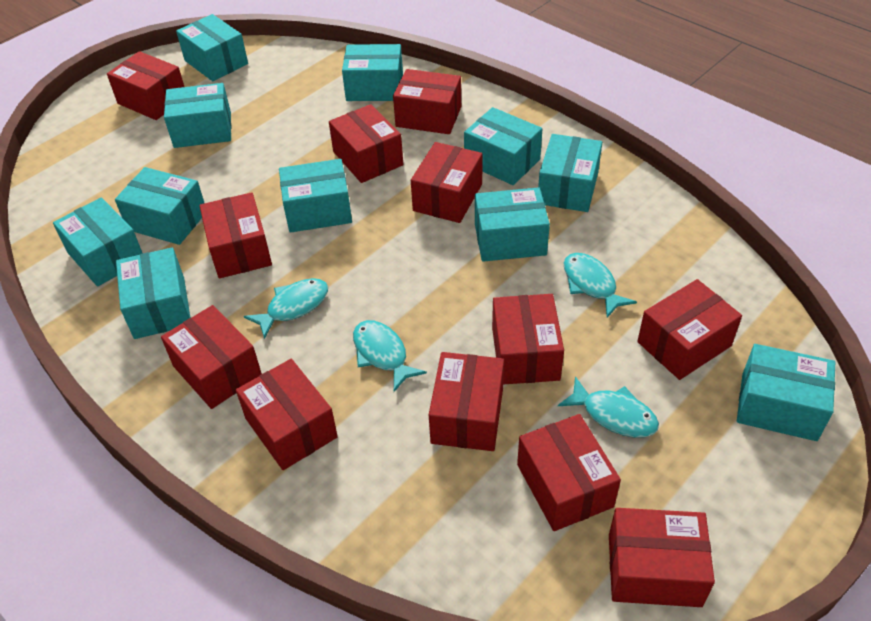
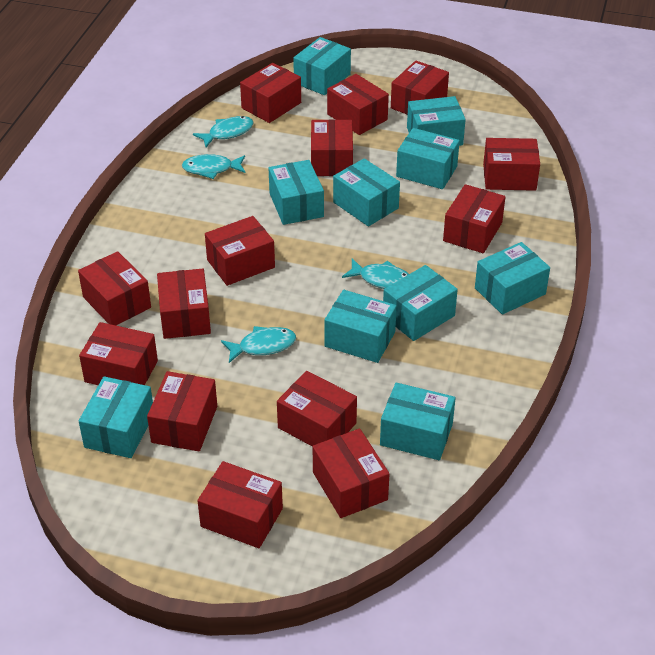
red box: 12 -> 14
turquoise box: 11 -> 10

